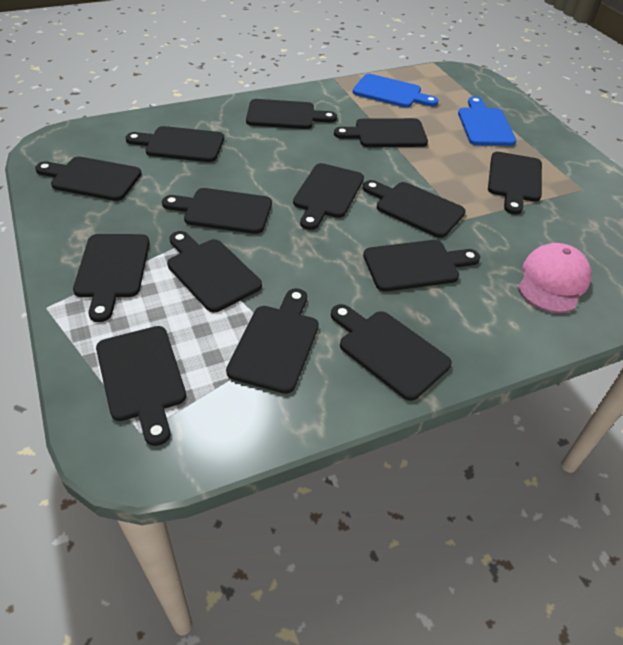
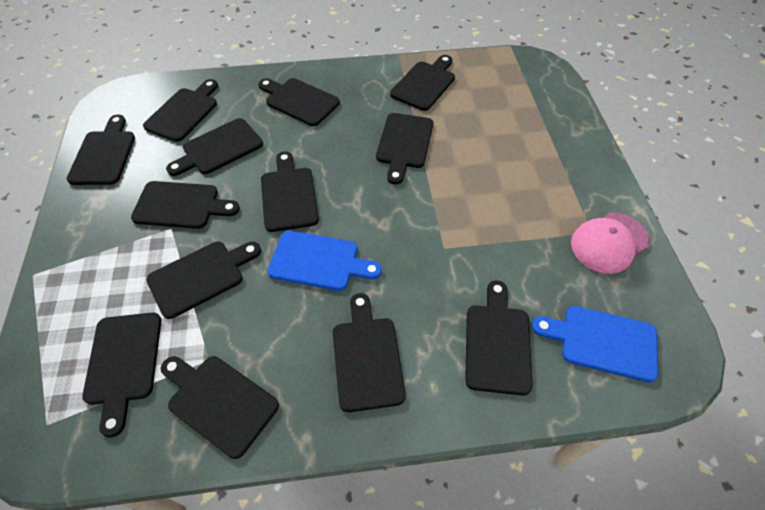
black cutting board: 14 -> 13

